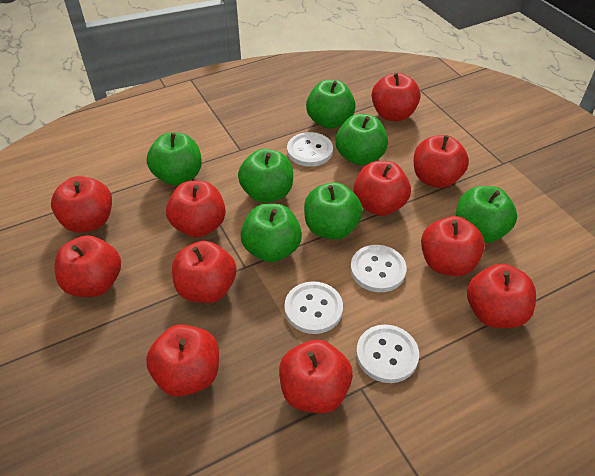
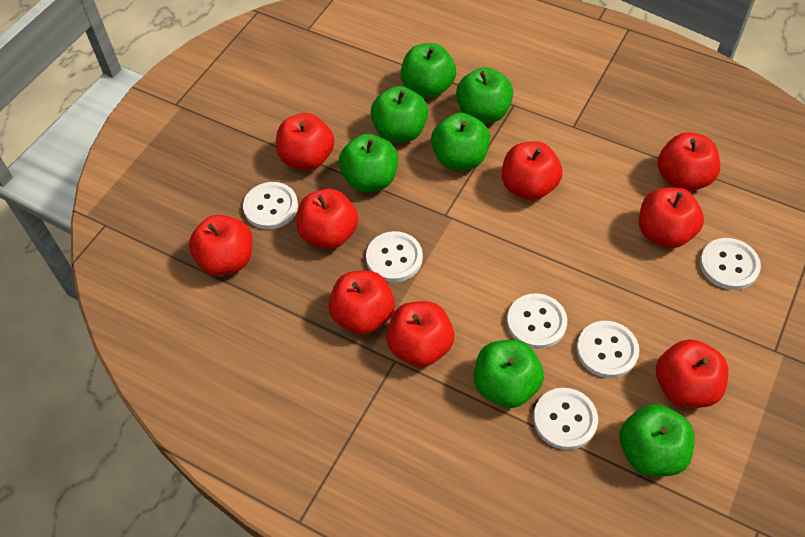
red apple: 11 -> 9
white button: 4 -> 6

